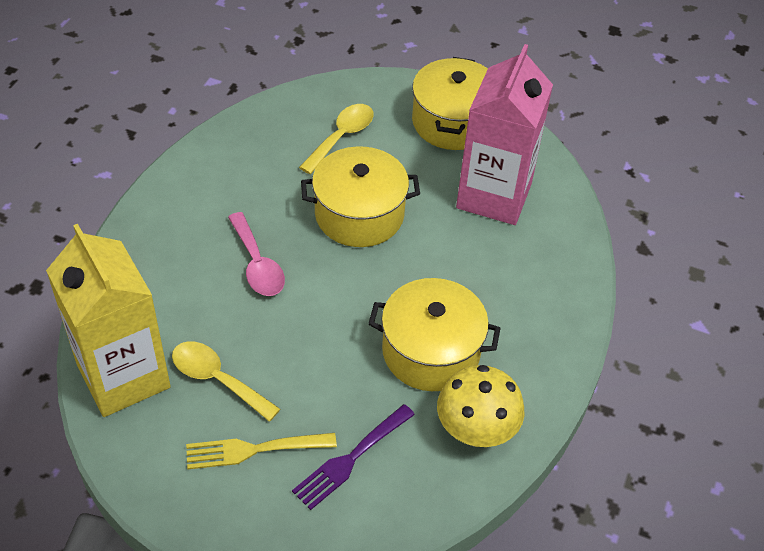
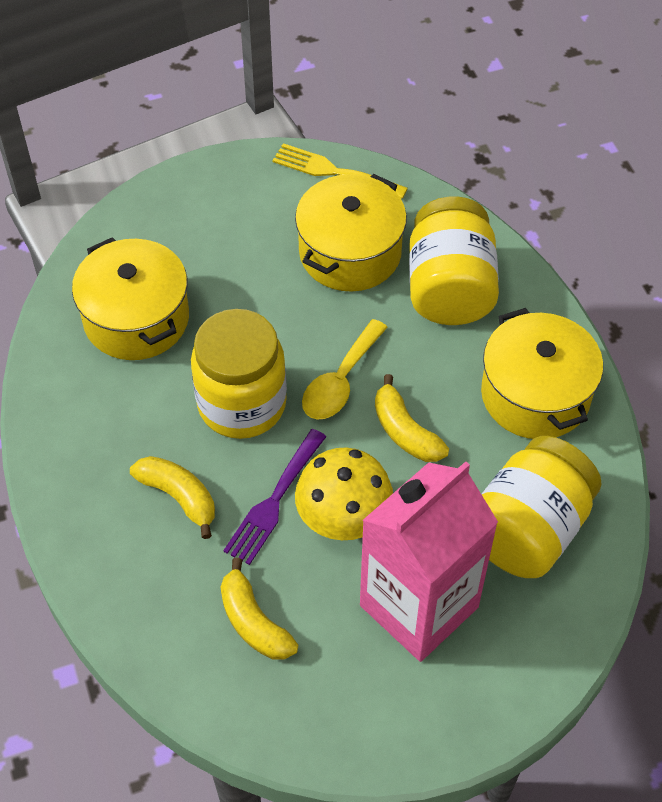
pink spoon: 1 -> 0
yellow banana: 0 -> 3
yellow carton: 1 -> 0
yellow jar: 0 -> 3
yellow spoon: 2 -> 1

